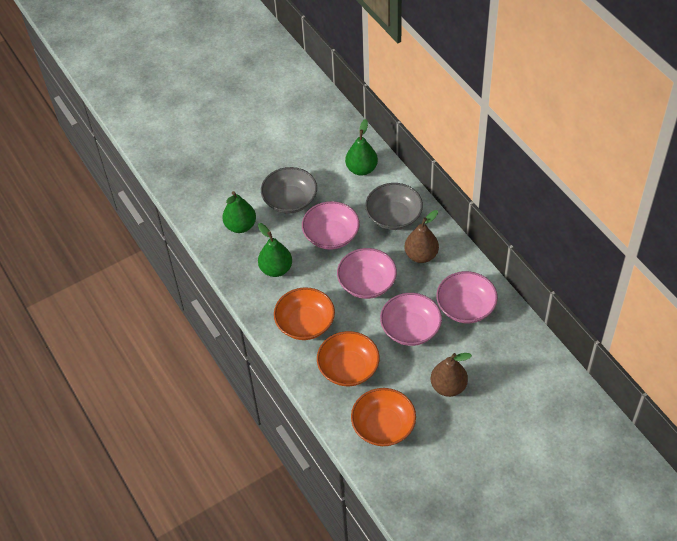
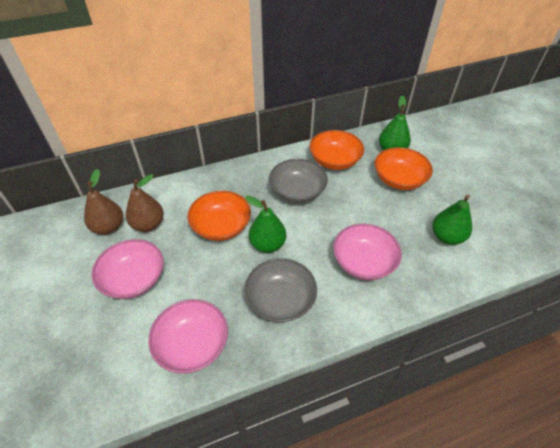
pink bowl: 4 -> 3

